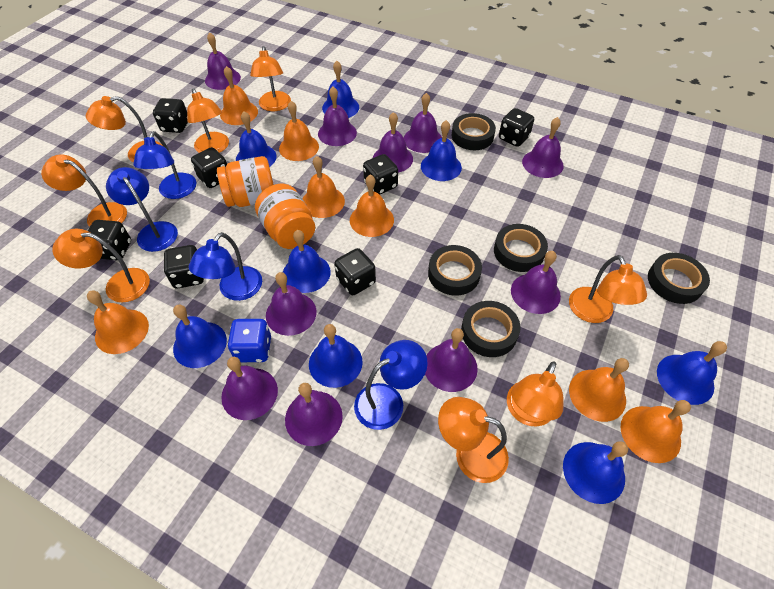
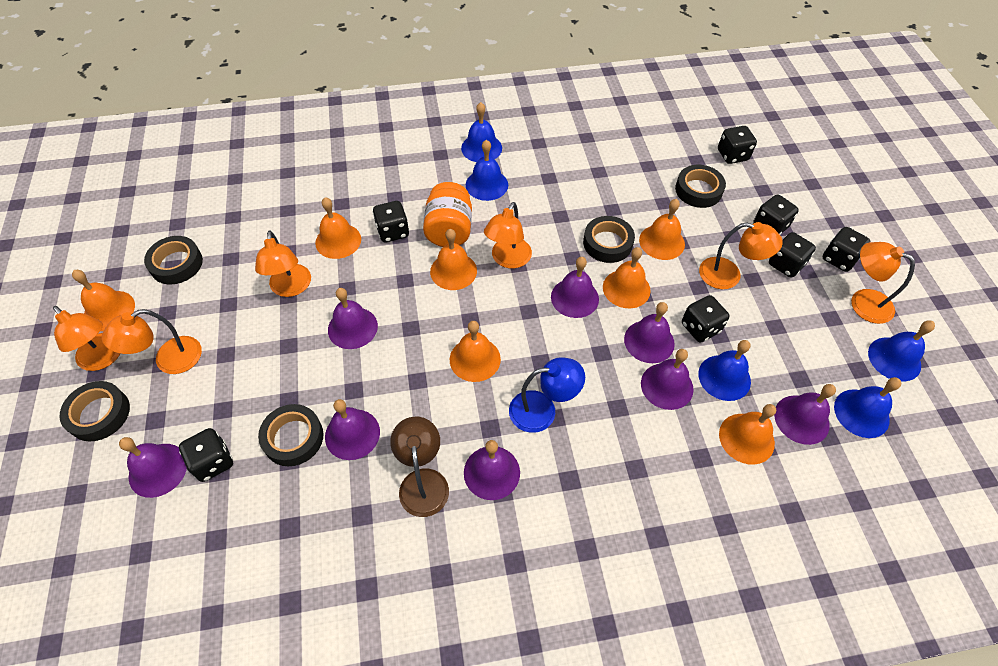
blue bell: 8 -> 5
blue dice: 1 -> 0
blue lamp: 4 -> 1
brown lamp: 0 -> 1
orange jar: 2 -> 1
orange lamp: 8 -> 6
purple bell: 10 -> 8

